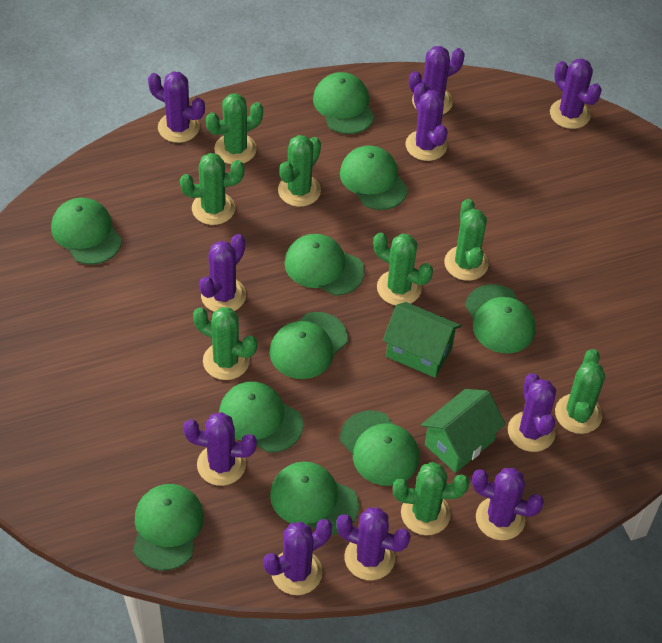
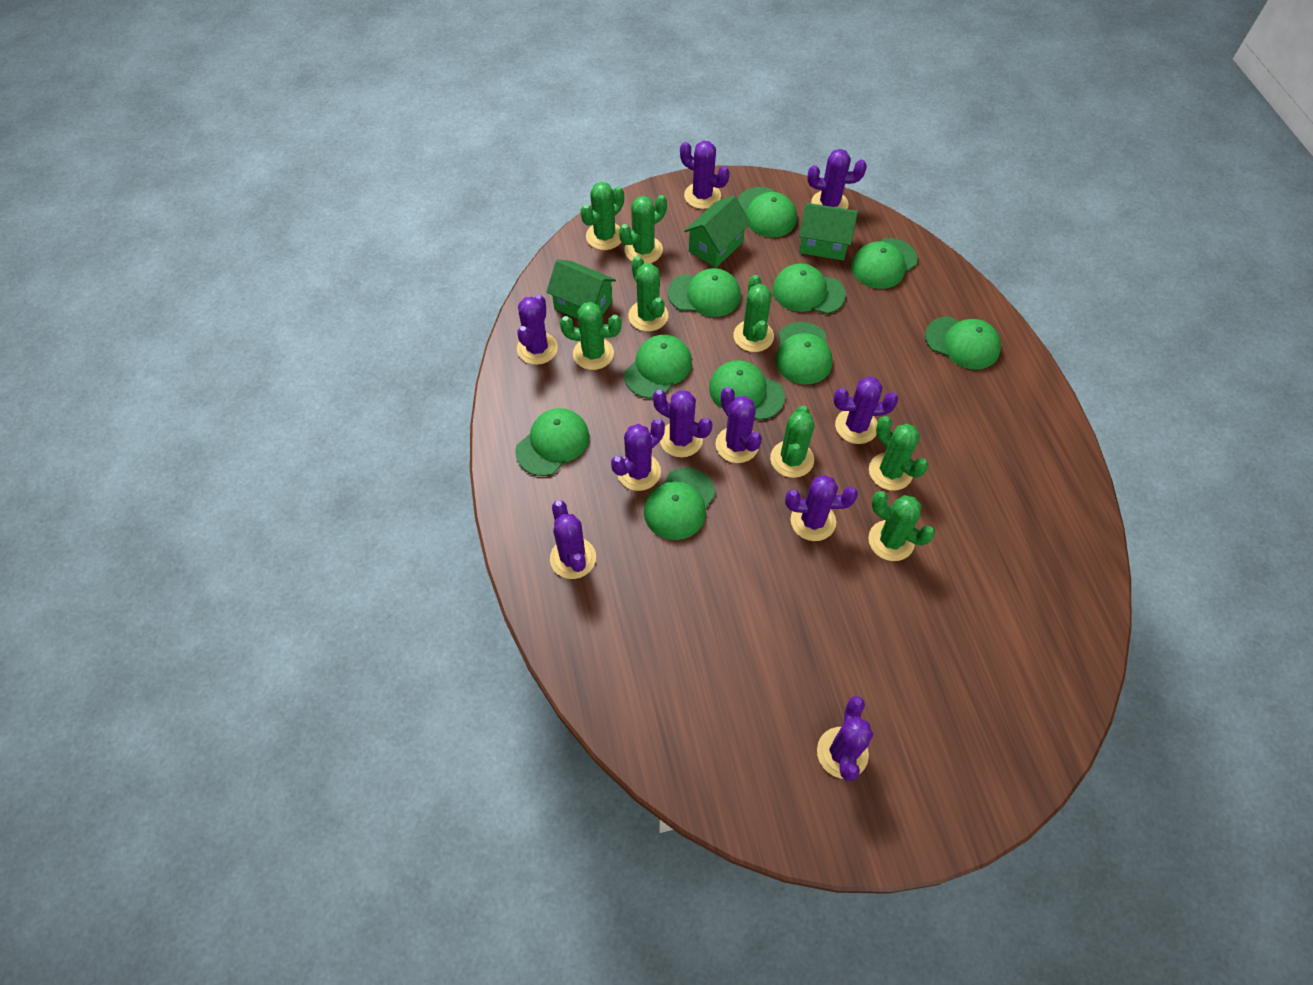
green house: 2 -> 3

